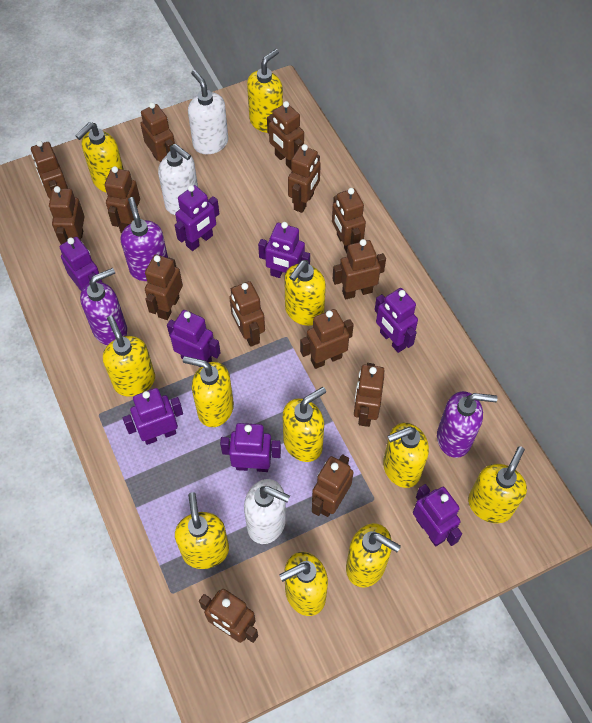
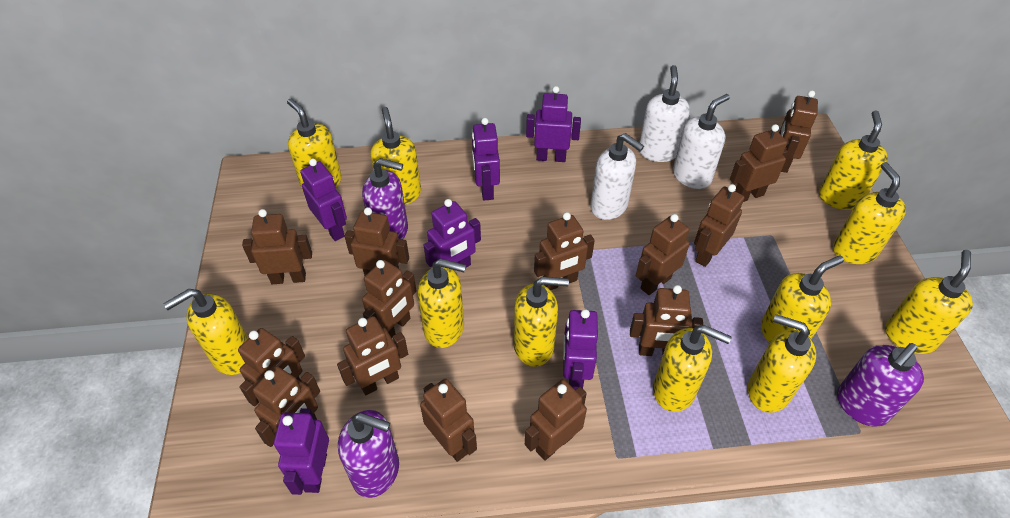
purple robot: 8 -> 6

